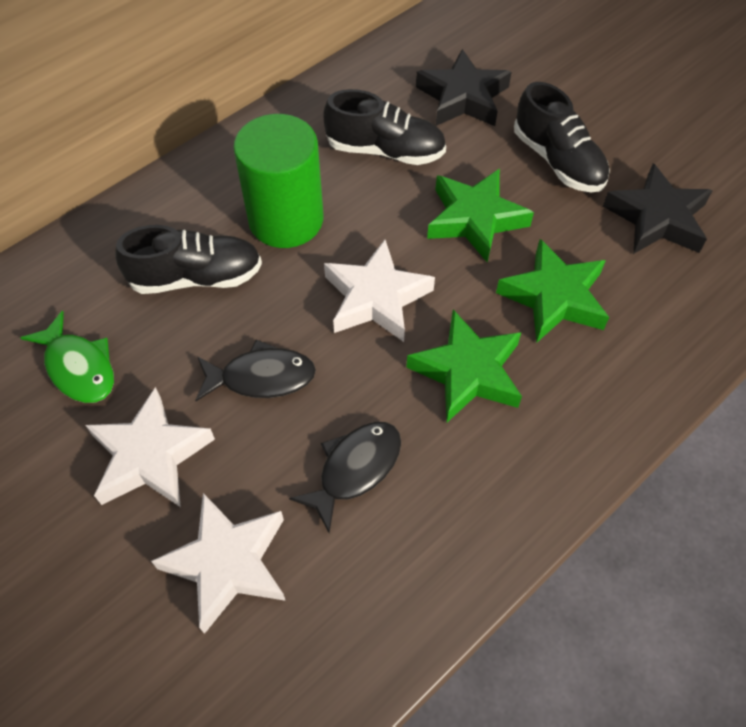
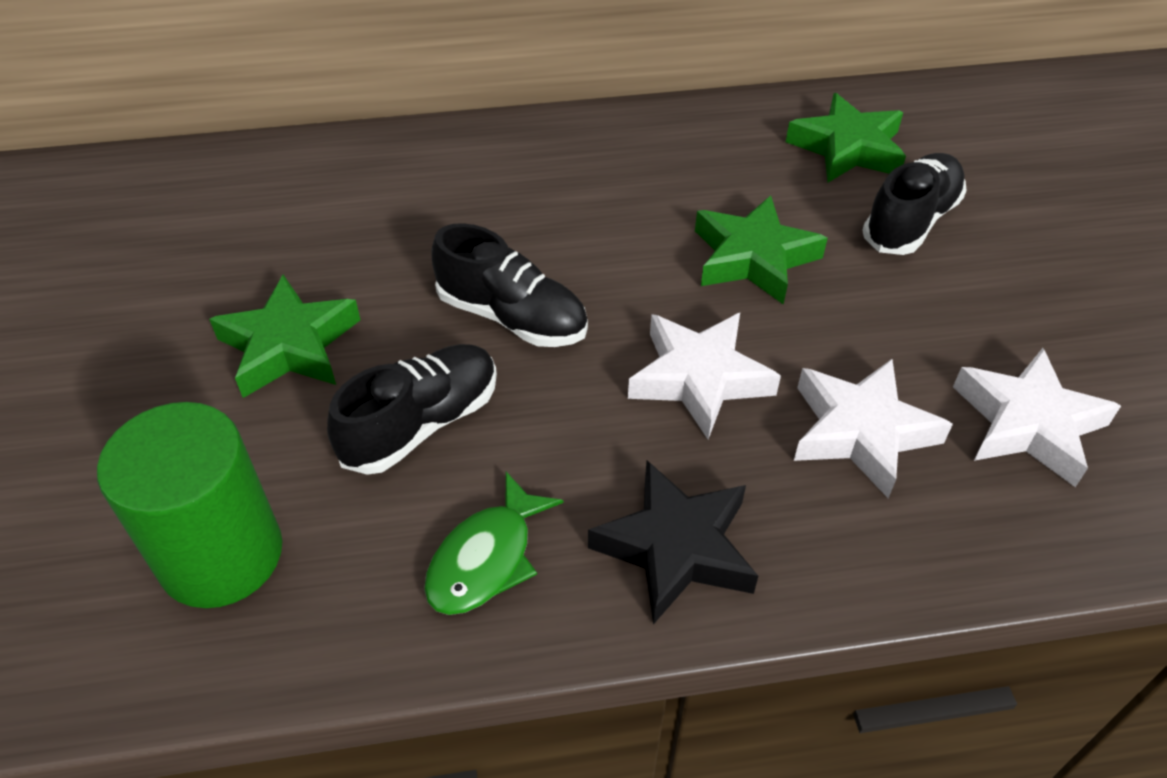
black fish: 2 -> 0
black star: 2 -> 1

